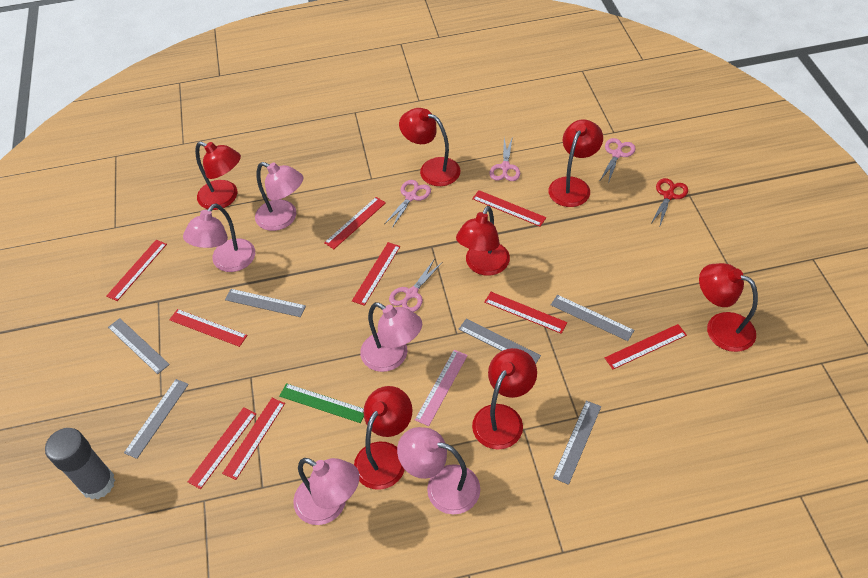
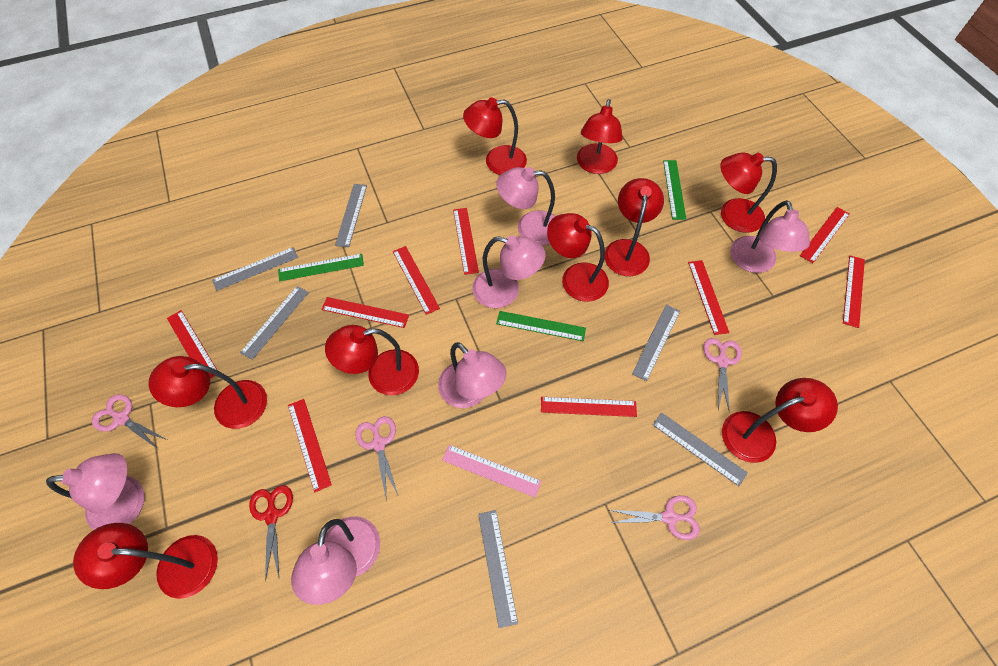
green ruler: 1 -> 3
grey glue stick: 1 -> 0
pink lamp: 5 -> 6
red lamp: 7 -> 9

